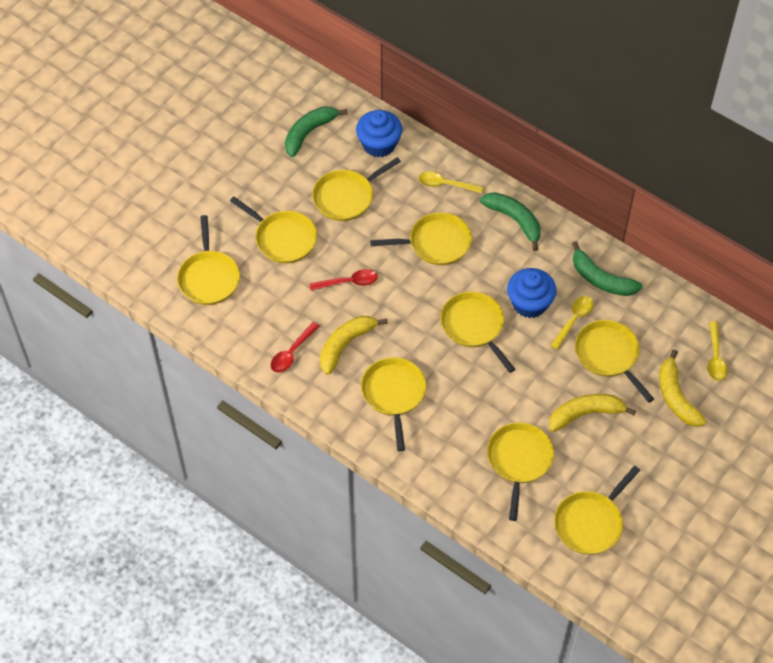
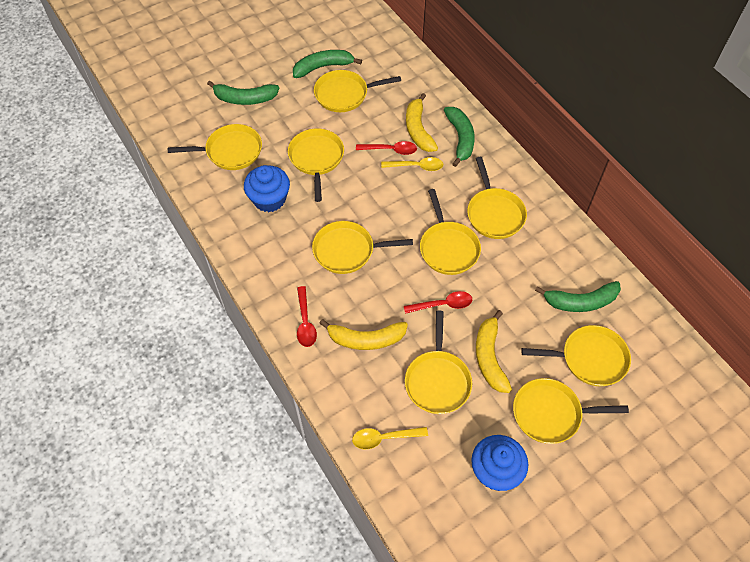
green banana: 3 -> 4
red spoon: 2 -> 3
yellow spoon: 3 -> 2

